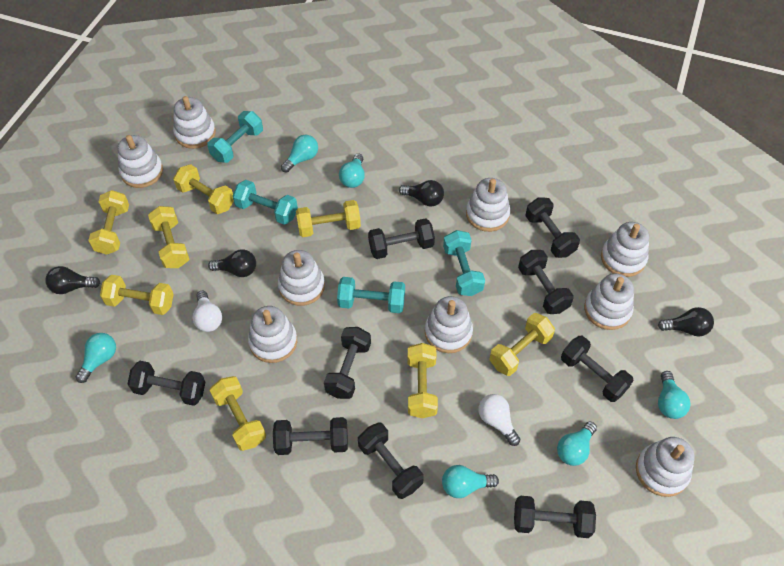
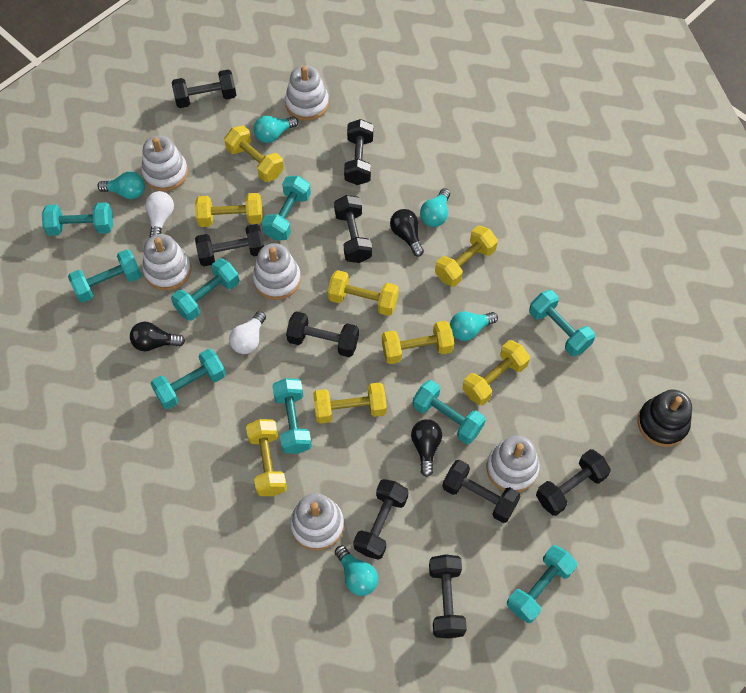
black light bulb: 4 -> 3
black stacking toy: 0 -> 1
turquoise dumbbell: 4 -> 9
turquoise light bulb: 6 -> 5
white stacking toy: 9 -> 6

